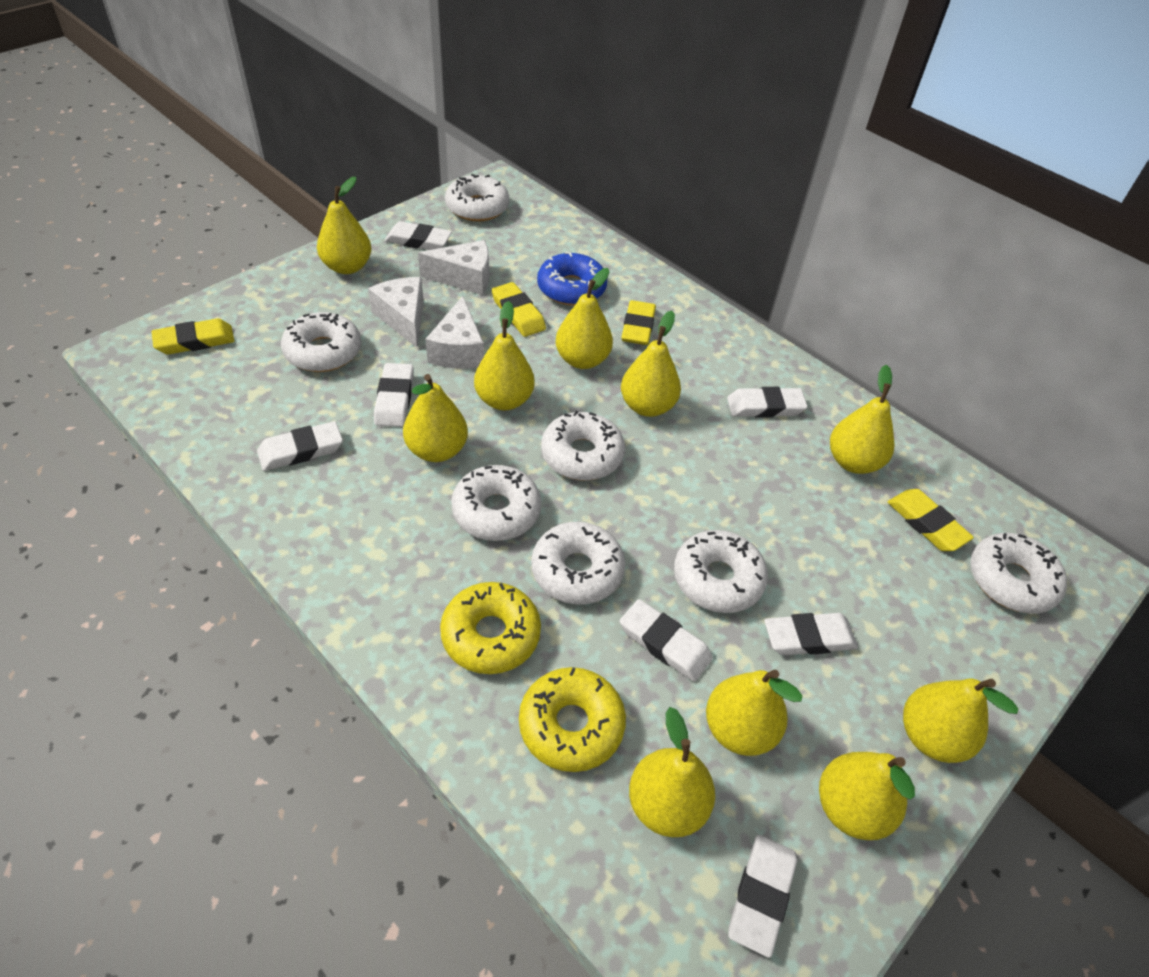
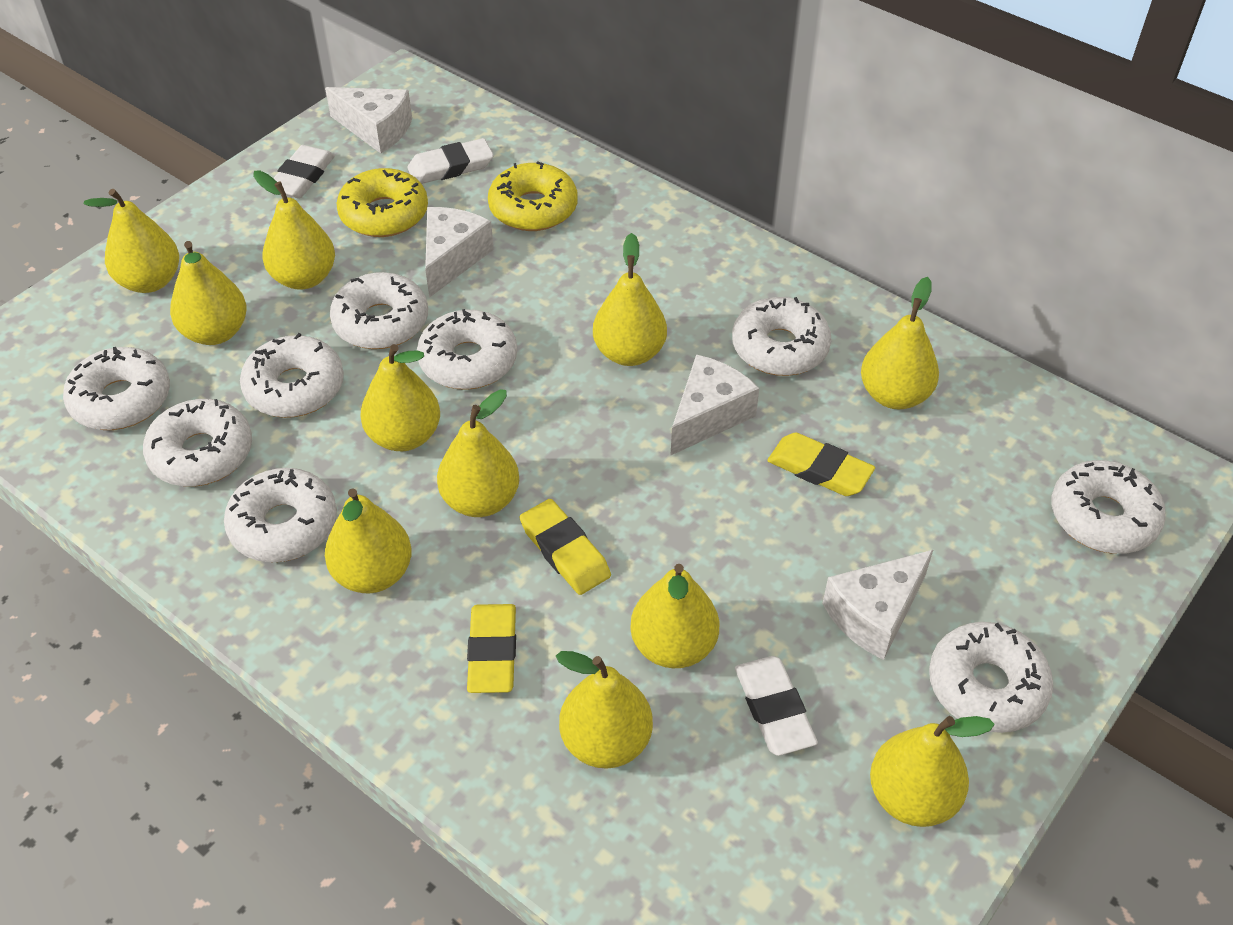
blue donut: 1 -> 0
white cheese: 3 -> 4
white donut: 7 -> 9
white eraser: 7 -> 3
yellow eraser: 4 -> 3
yellow pear: 10 -> 11

